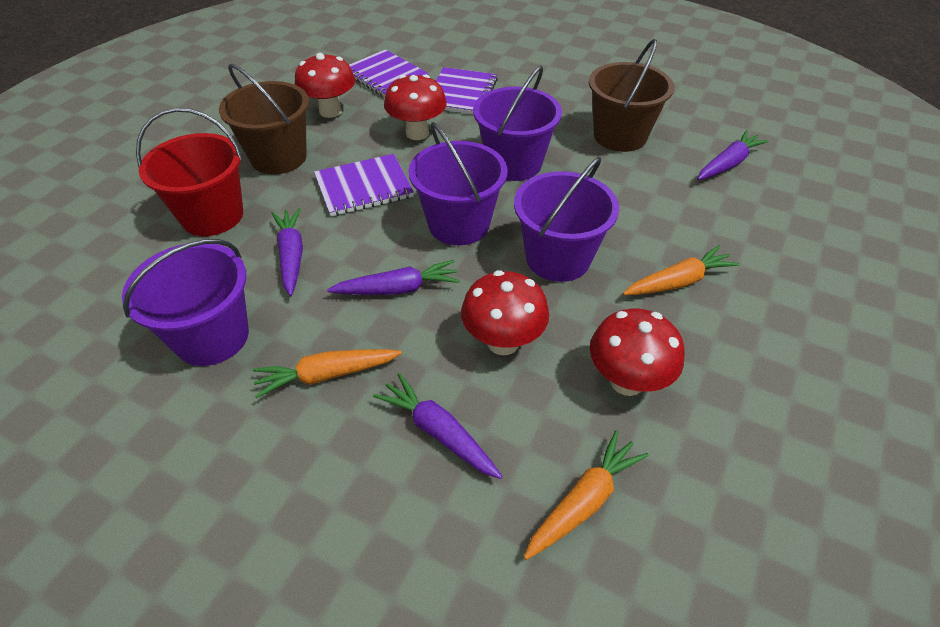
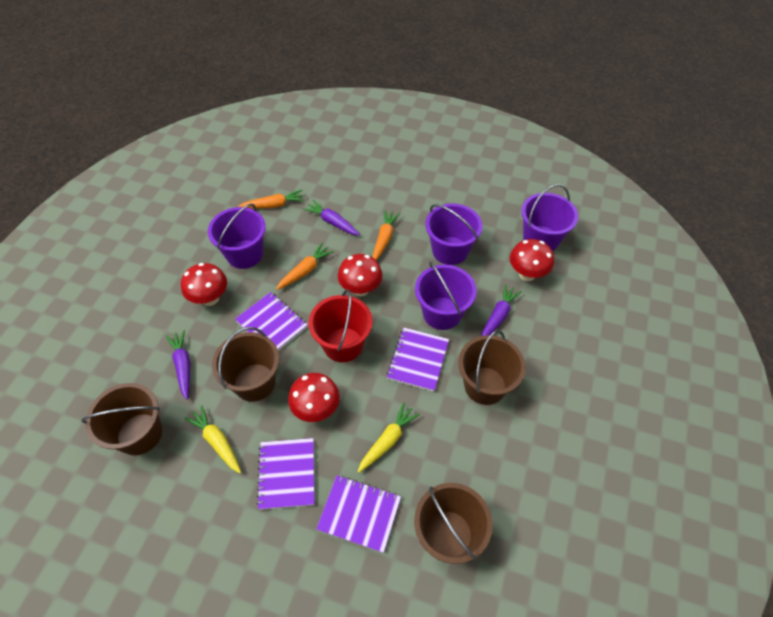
brown bucket: 2 -> 4
purple carrot: 4 -> 3
purple notebook: 3 -> 4
yellow carrot: 0 -> 2

